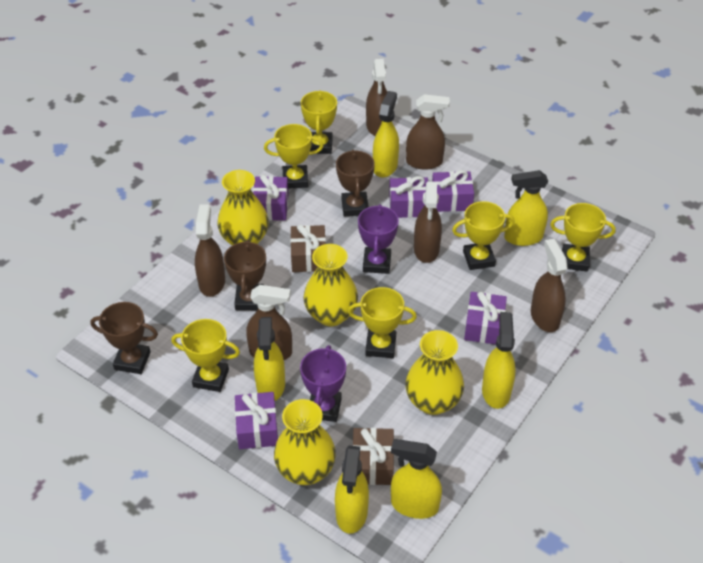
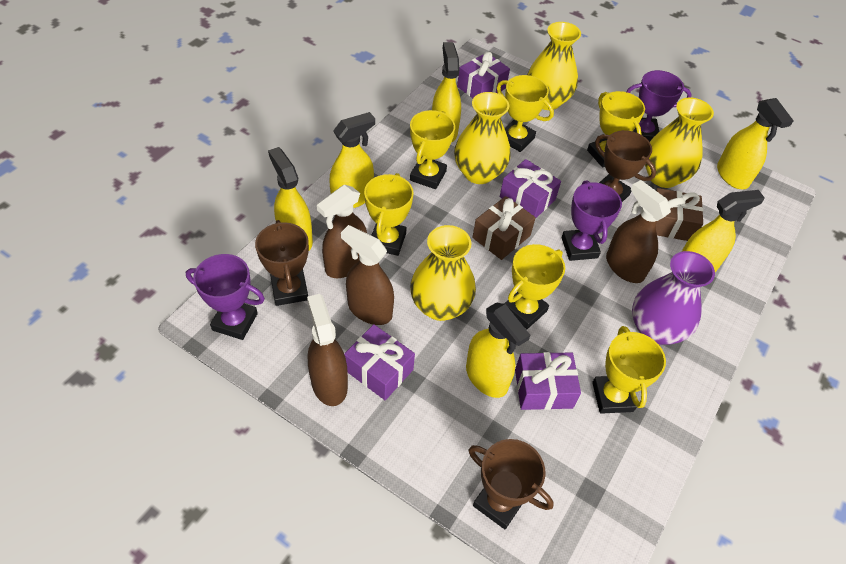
brown spray bottle: 6 -> 4
purple gift: 5 -> 4
purple trophy: 2 -> 3
purple vase: 0 -> 1

